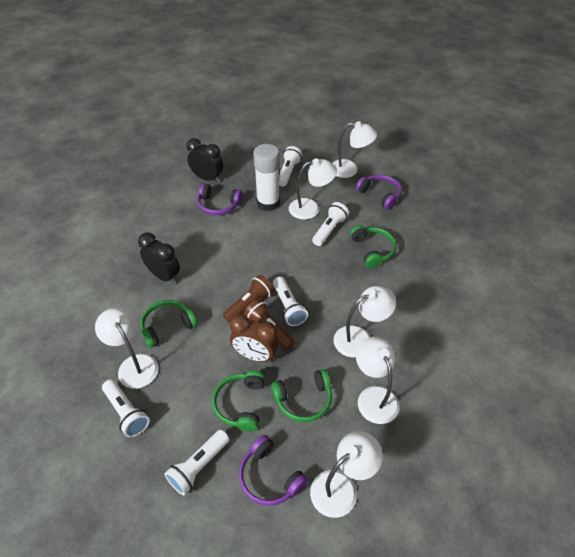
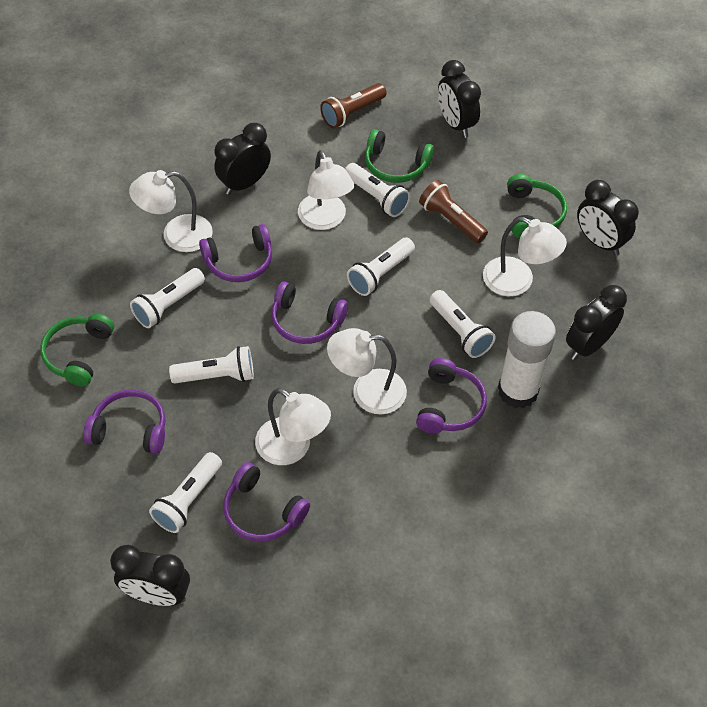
black clock: 2 -> 5
brown clock: 1 -> 0
green headphones: 4 -> 3
purple headphones: 3 -> 5
white flashlight: 5 -> 6
white lamp: 6 -> 5

